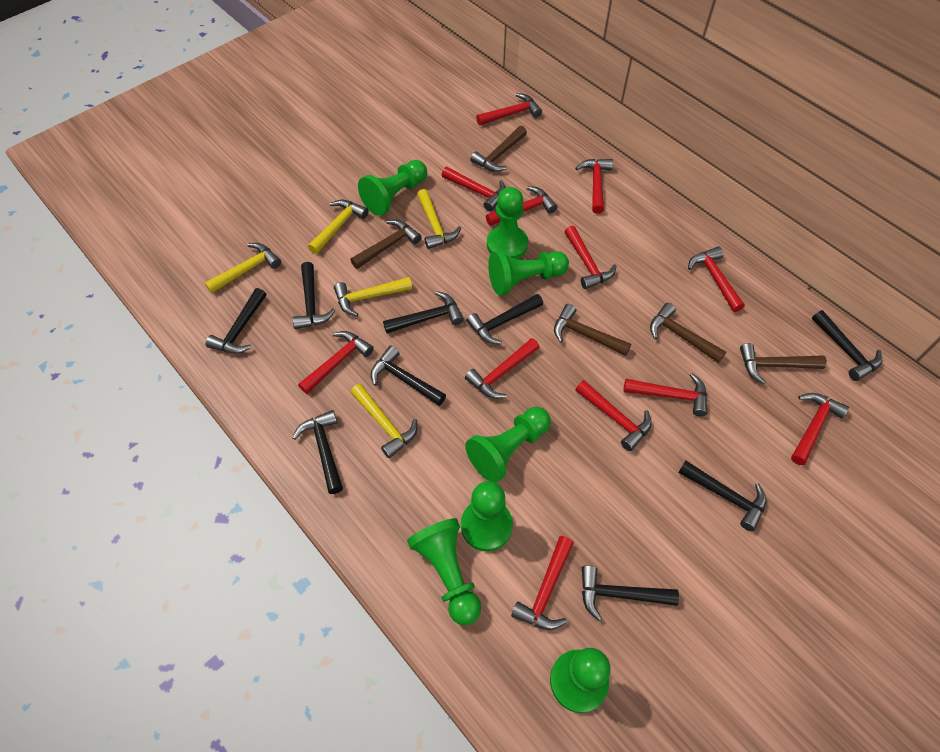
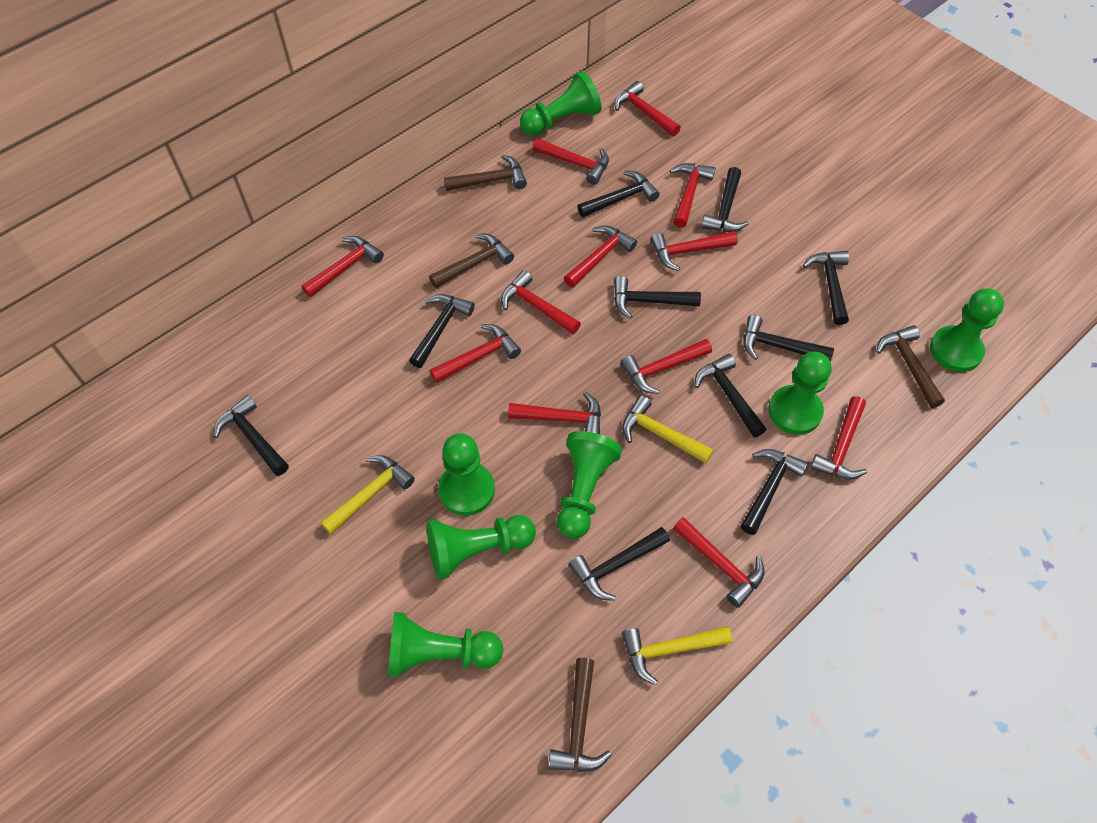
black hammer: 9 -> 10
brown hammer: 5 -> 4
yellow hammer: 5 -> 3

